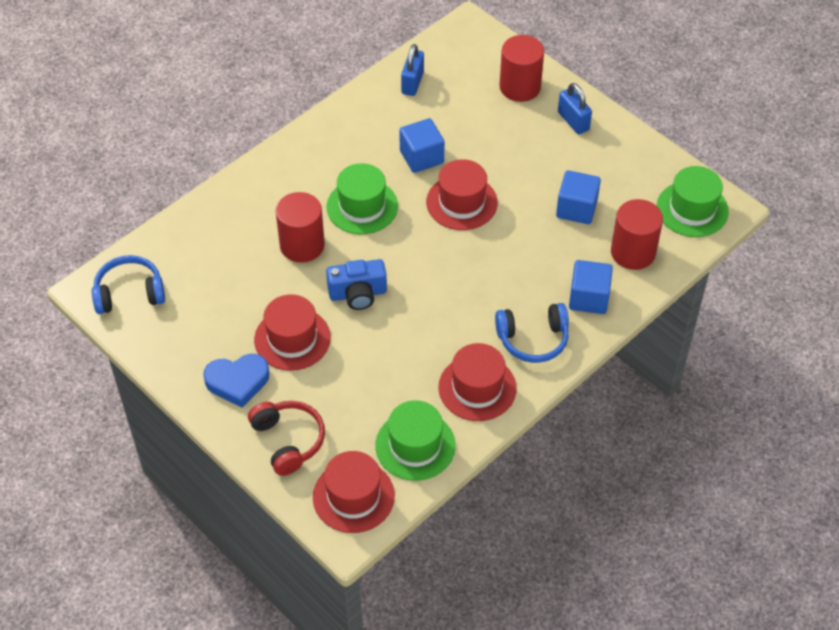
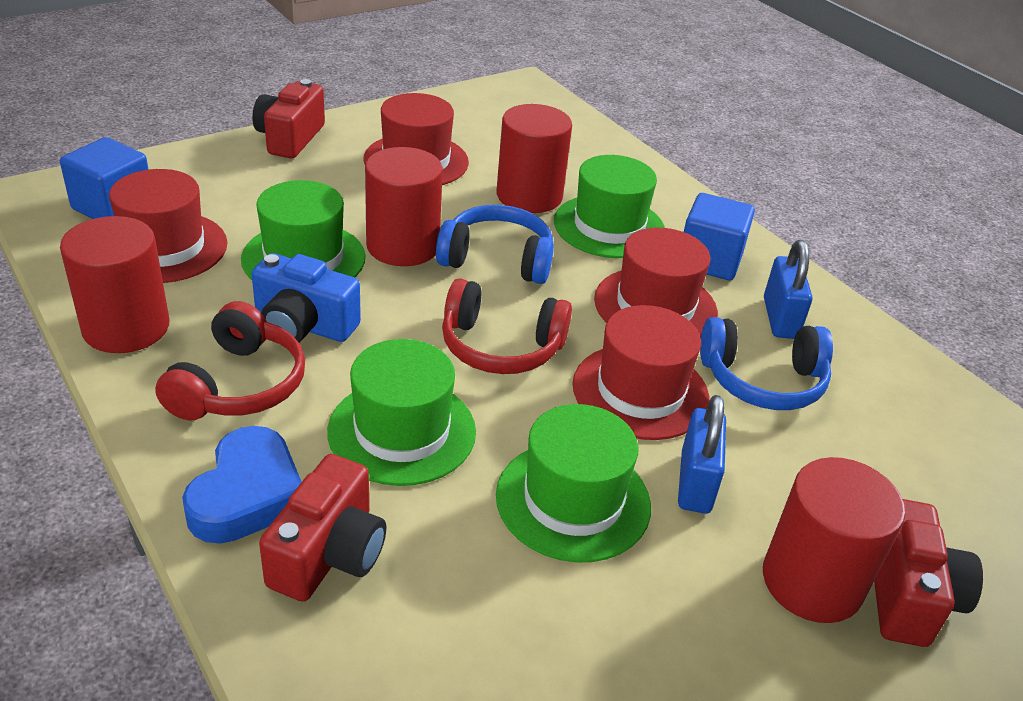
blue cube: 3 -> 2
green hat: 3 -> 4
red camera: 0 -> 3
red cylinder: 3 -> 4
red headphones: 1 -> 2

